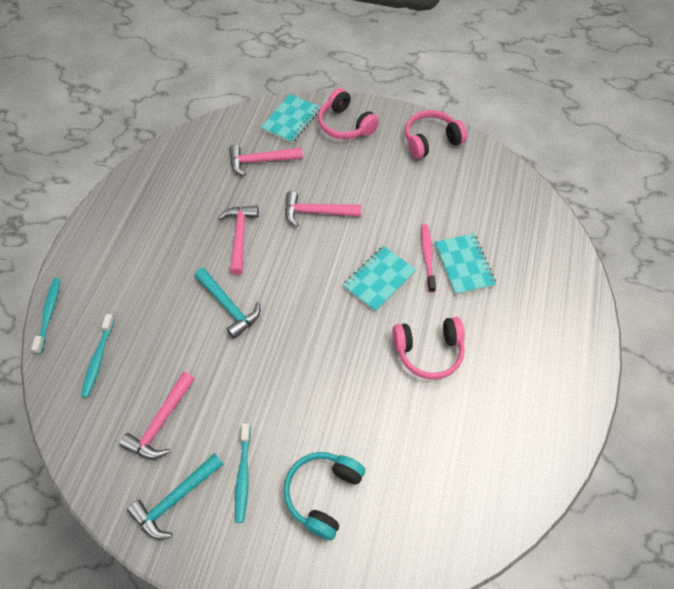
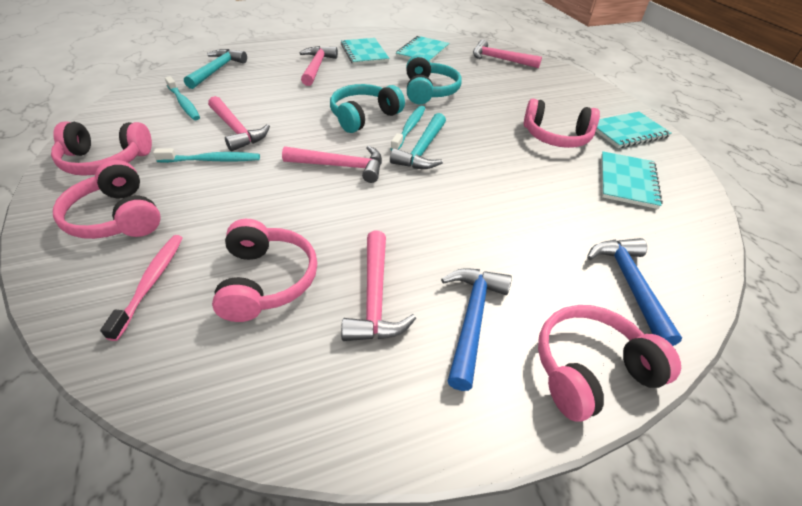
blue hammer: 0 -> 2
pink hammer: 4 -> 5
pink headphones: 3 -> 5
turquoise headphones: 1 -> 2
turquoise notebook: 3 -> 4

